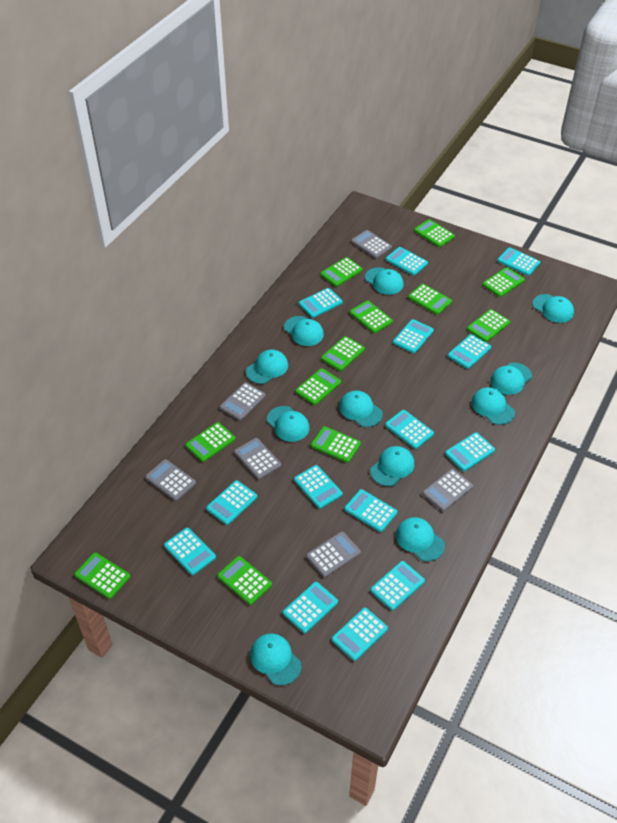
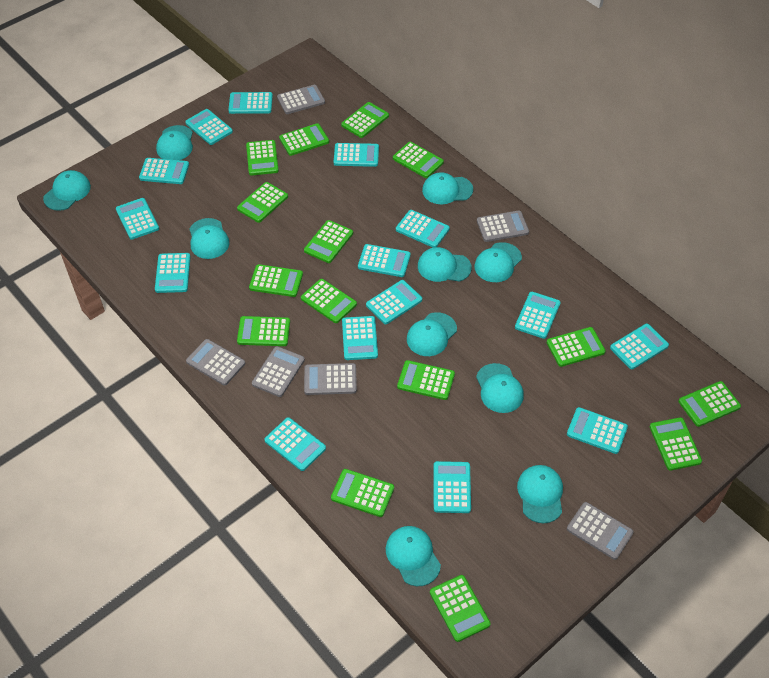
green calculator: 12 -> 15
turquoise calculator: 14 -> 15
turquoise cap: 11 -> 10

